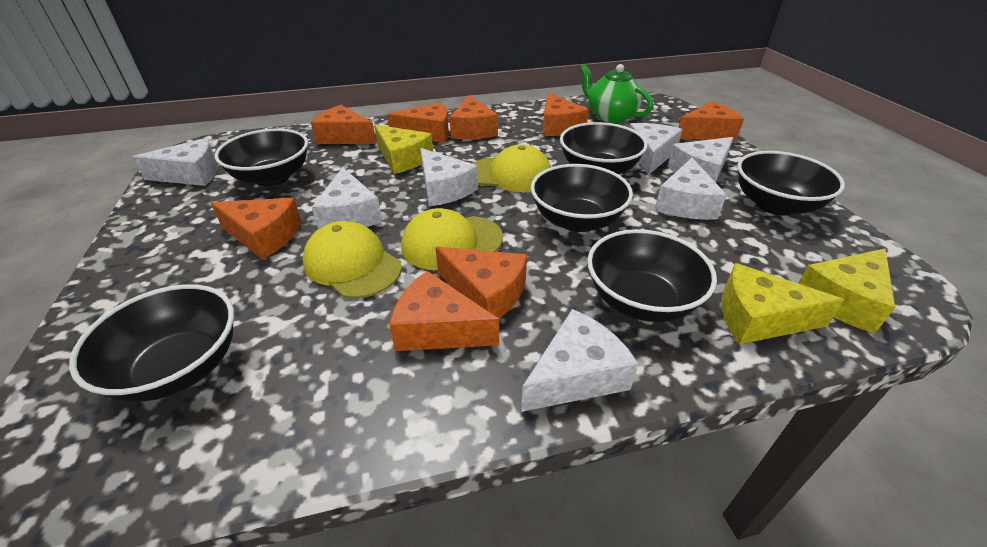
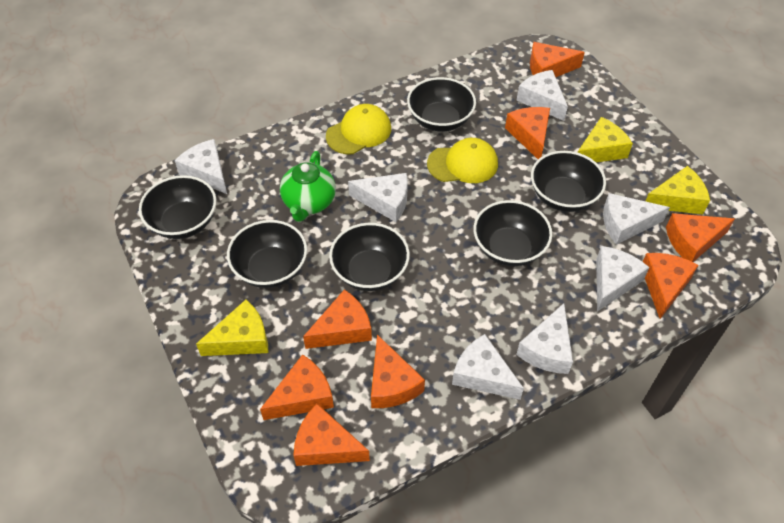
yellow cap: 3 -> 2

